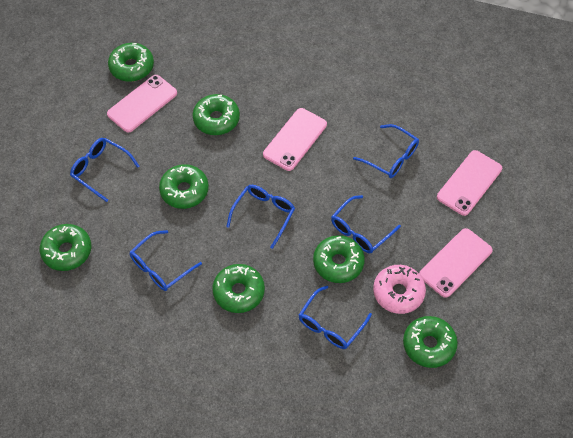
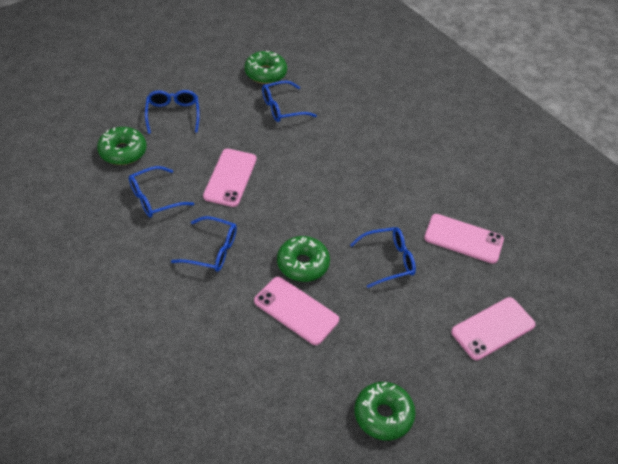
blue glasses: 6 -> 5
green donut: 7 -> 4
pink donut: 1 -> 0

